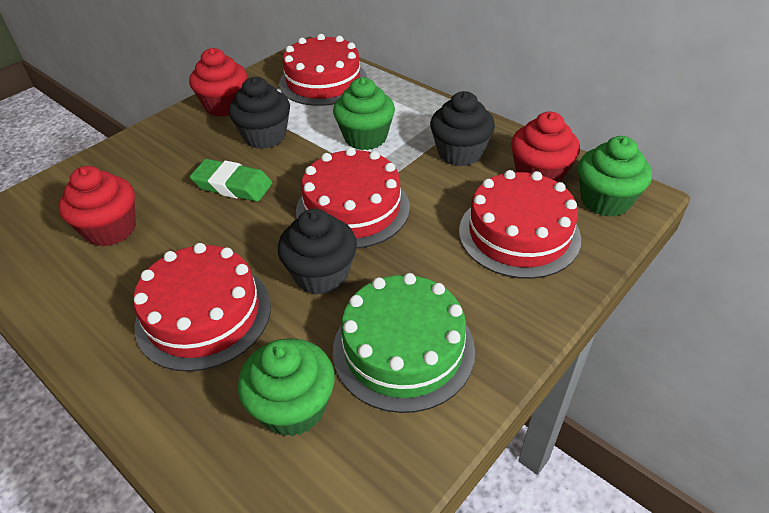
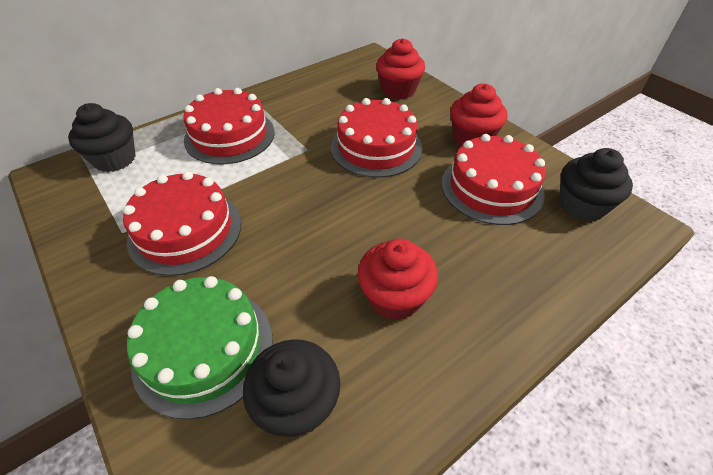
green cupcake: 3 -> 0
green eraser: 1 -> 0

